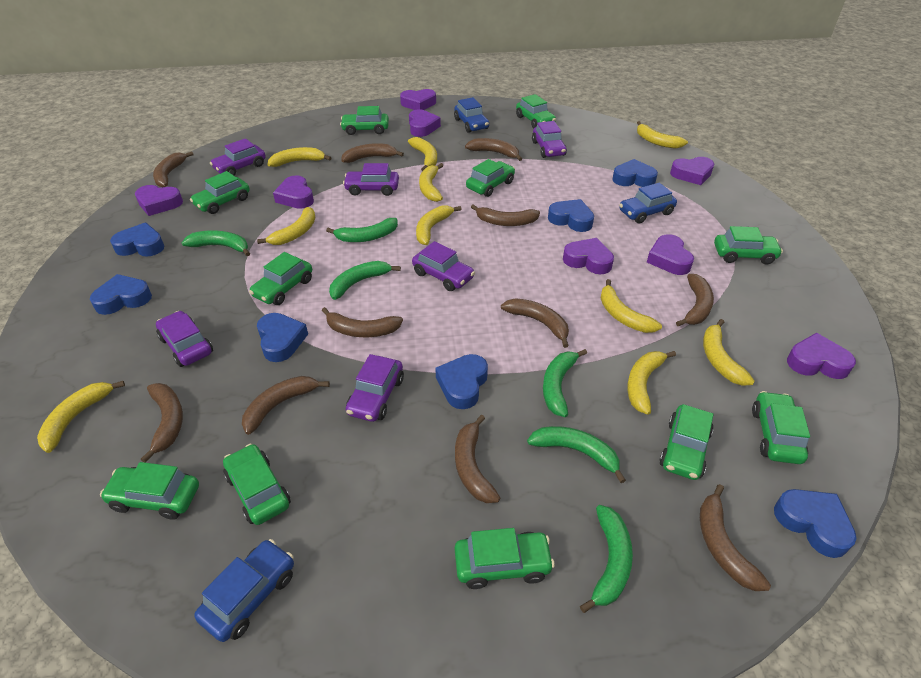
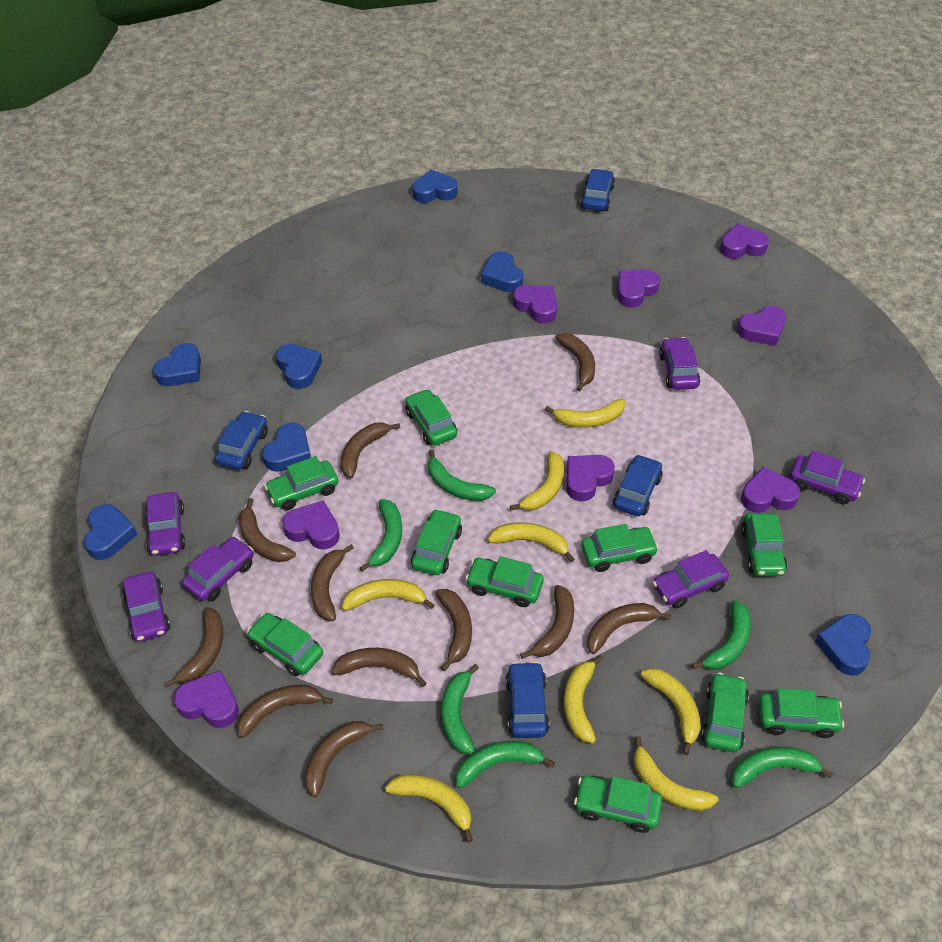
blue car: 3 -> 4
green car: 11 -> 10
yellow banana: 10 -> 8

